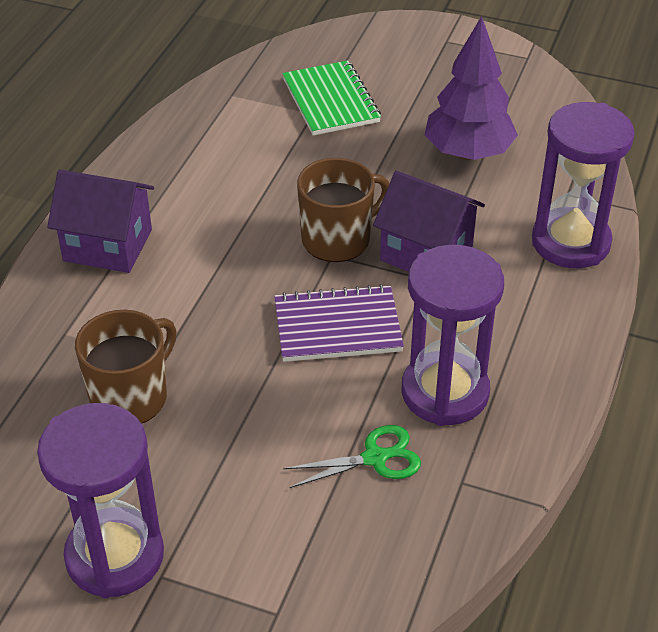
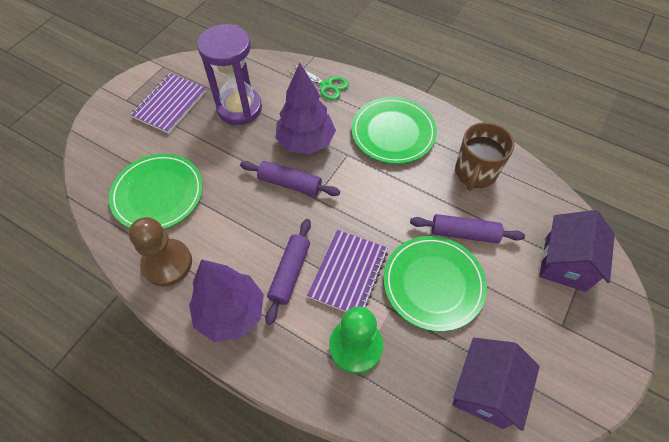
brown mug: 2 -> 1
brown pawn: 0 -> 1
green notebook: 1 -> 0
green pawn: 0 -> 1
green plate: 0 -> 3
purple hourglass: 3 -> 1
purple notebook: 1 -> 2
purple rolling pin: 0 -> 3
purple tree: 1 -> 2

